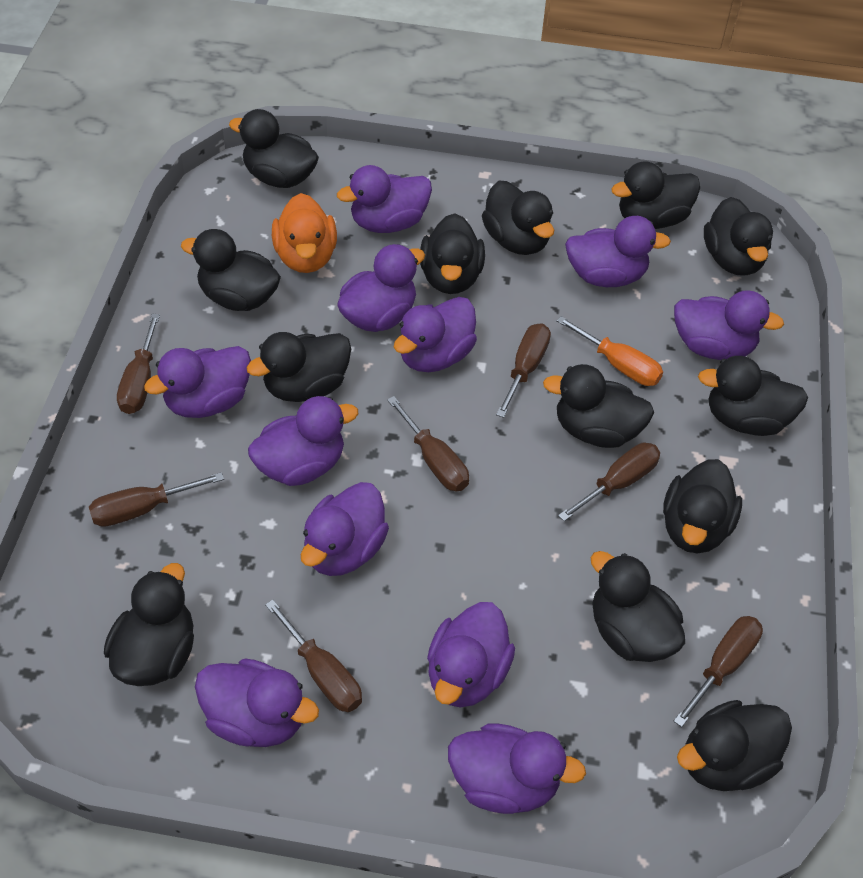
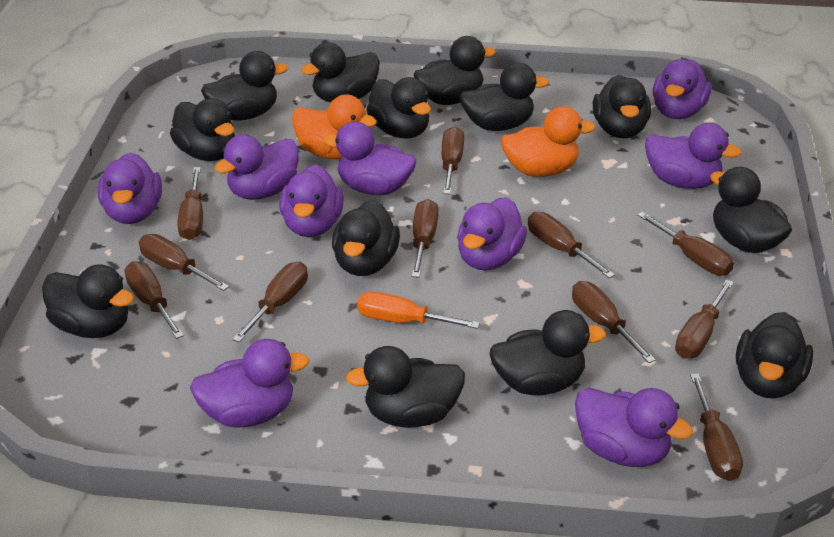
brown screwdriver: 7 -> 11
orange duck: 1 -> 2
purple duck: 11 -> 9

